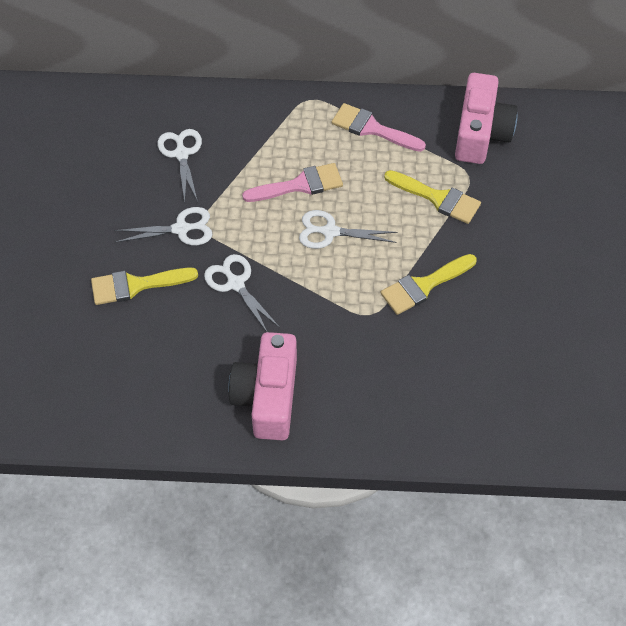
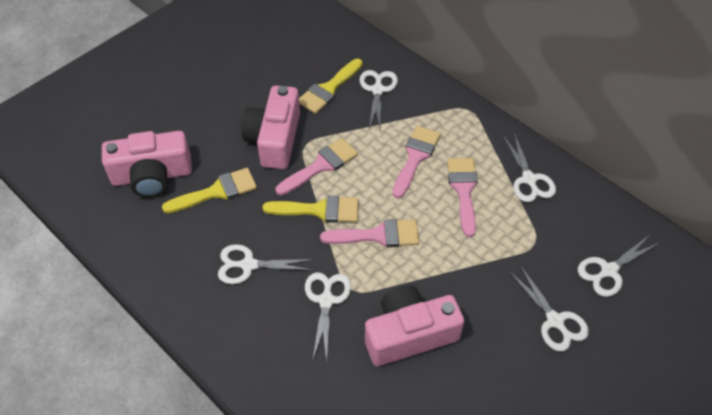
pink brush: 2 -> 4
pink camera: 2 -> 3
white scissors: 4 -> 6

